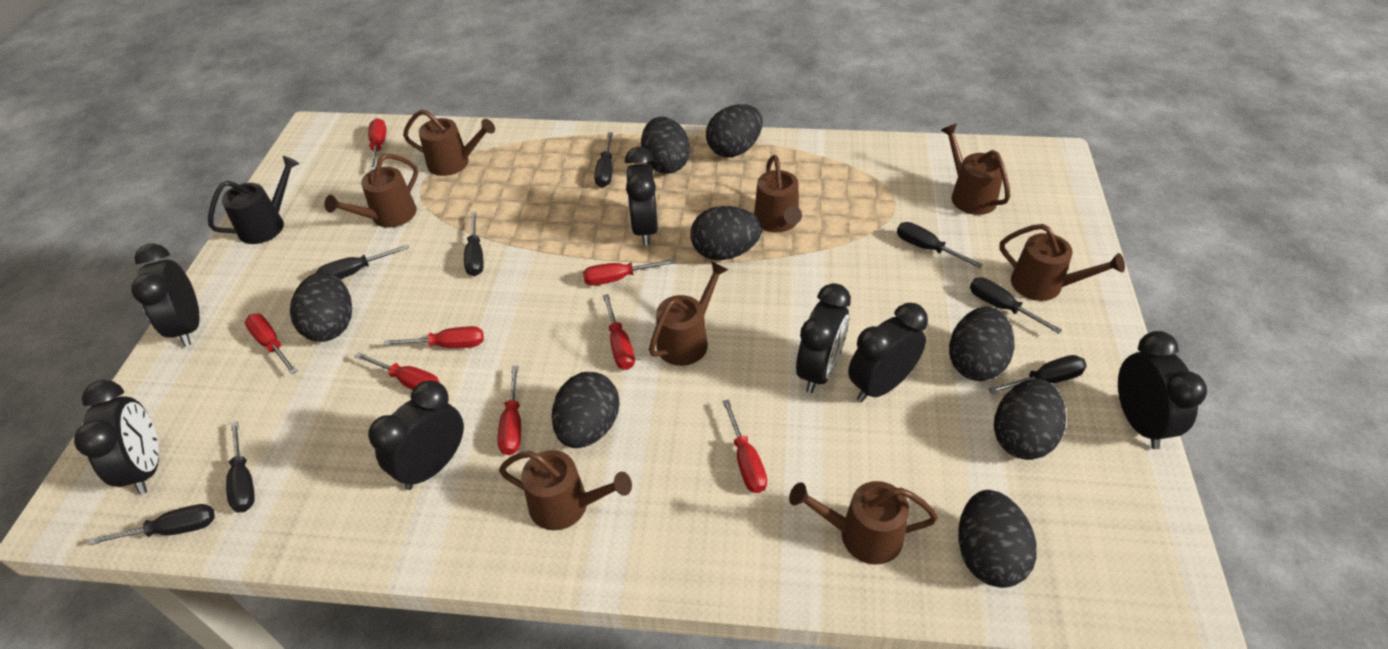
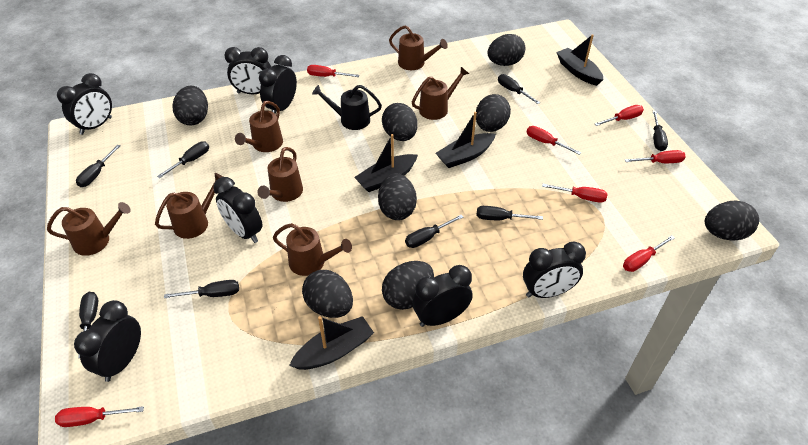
black boat: 0 -> 4
brown watering can: 8 -> 7
red screwdriver: 8 -> 7

